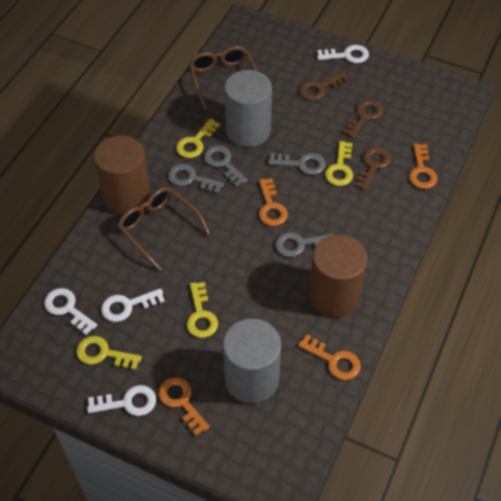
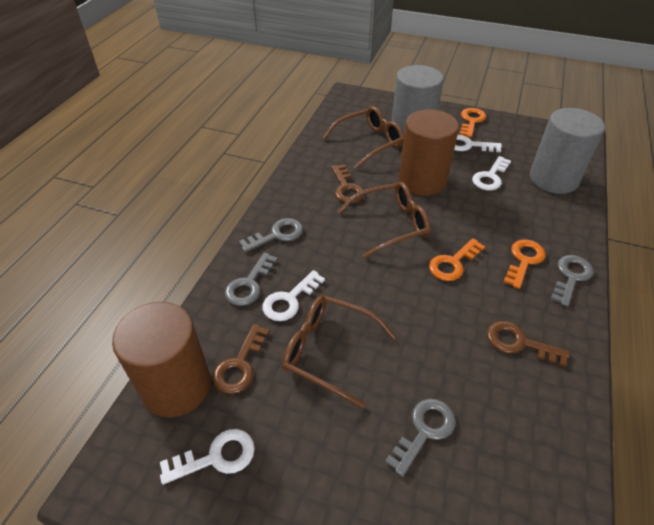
brown glasses: 2 -> 3
orange key: 4 -> 3
yellow key: 4 -> 0

